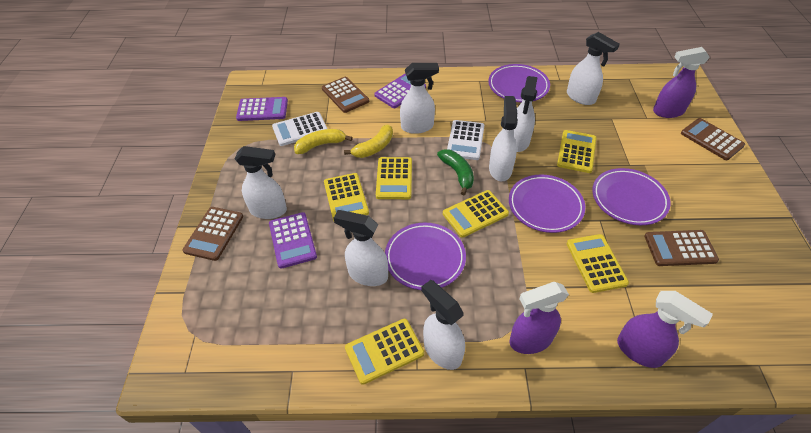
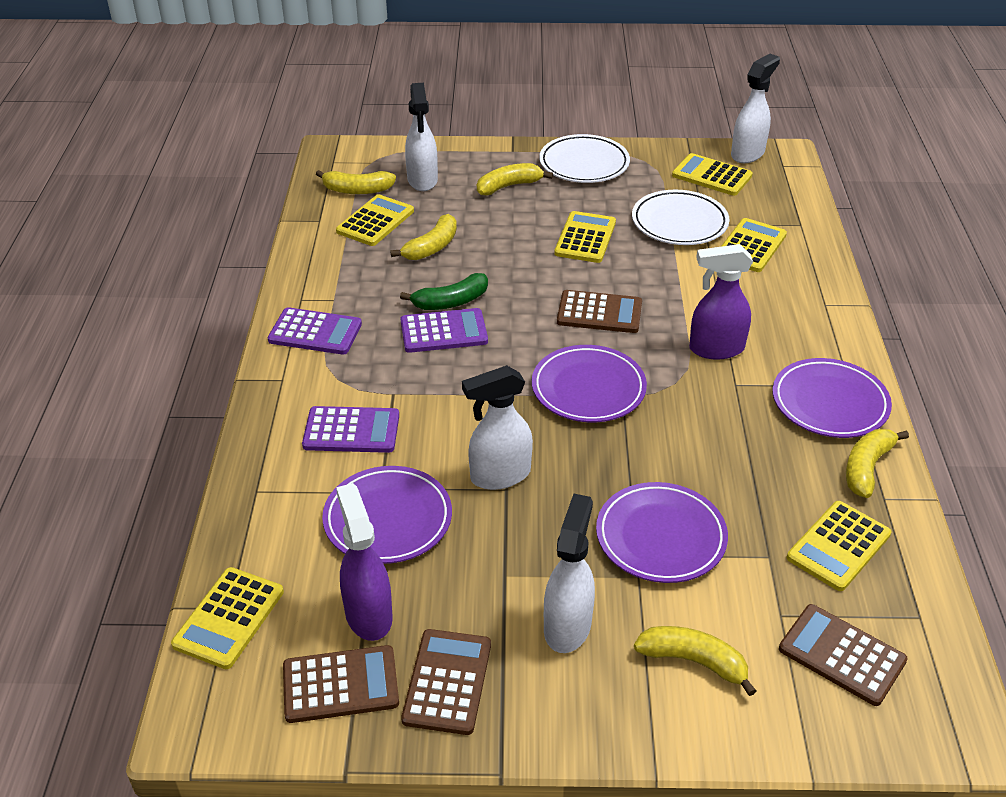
purple spray bottle: 3 -> 2
white calculator: 2 -> 0
white plate: 0 -> 2
white spray bottle: 7 -> 4
yellow banana: 2 -> 5

